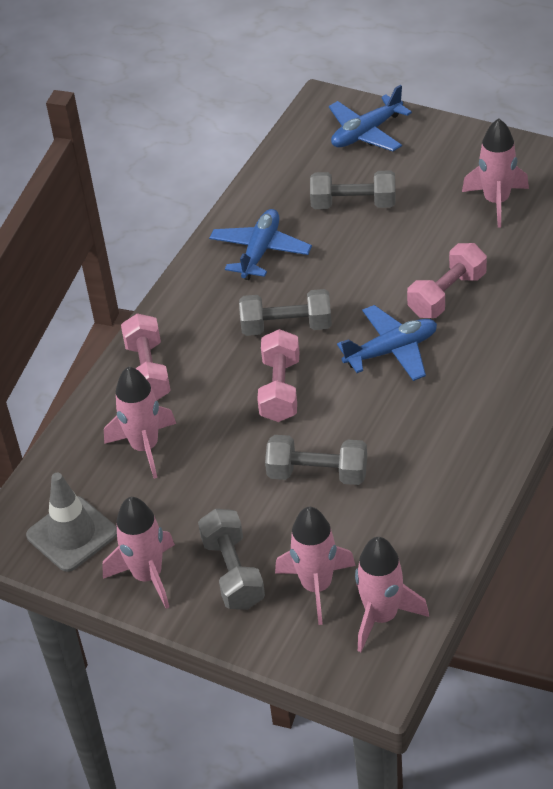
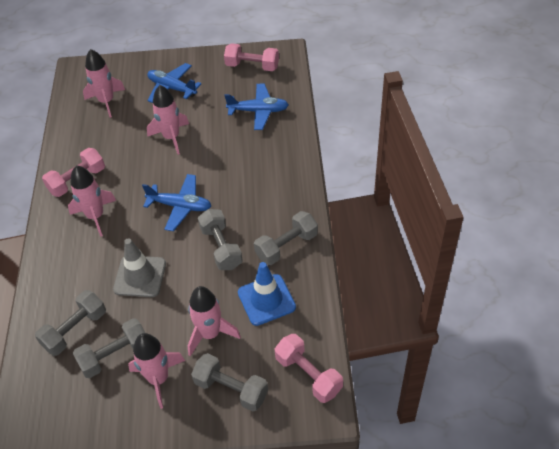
blue traffic cone: 0 -> 1
grey dumbbell: 4 -> 5

